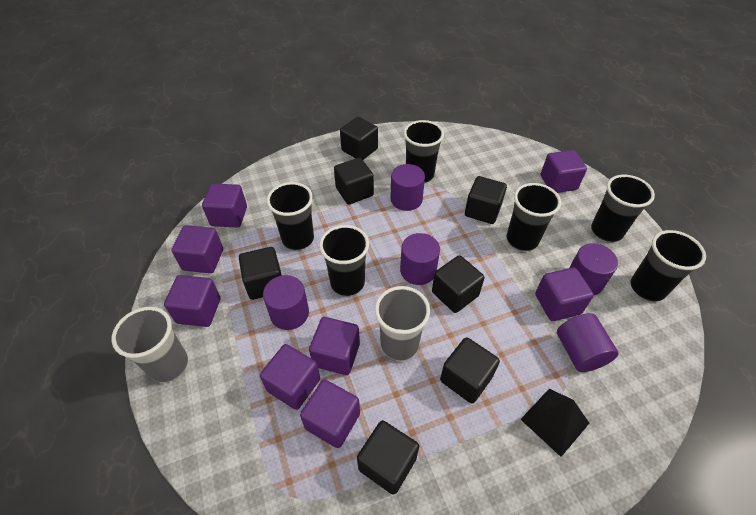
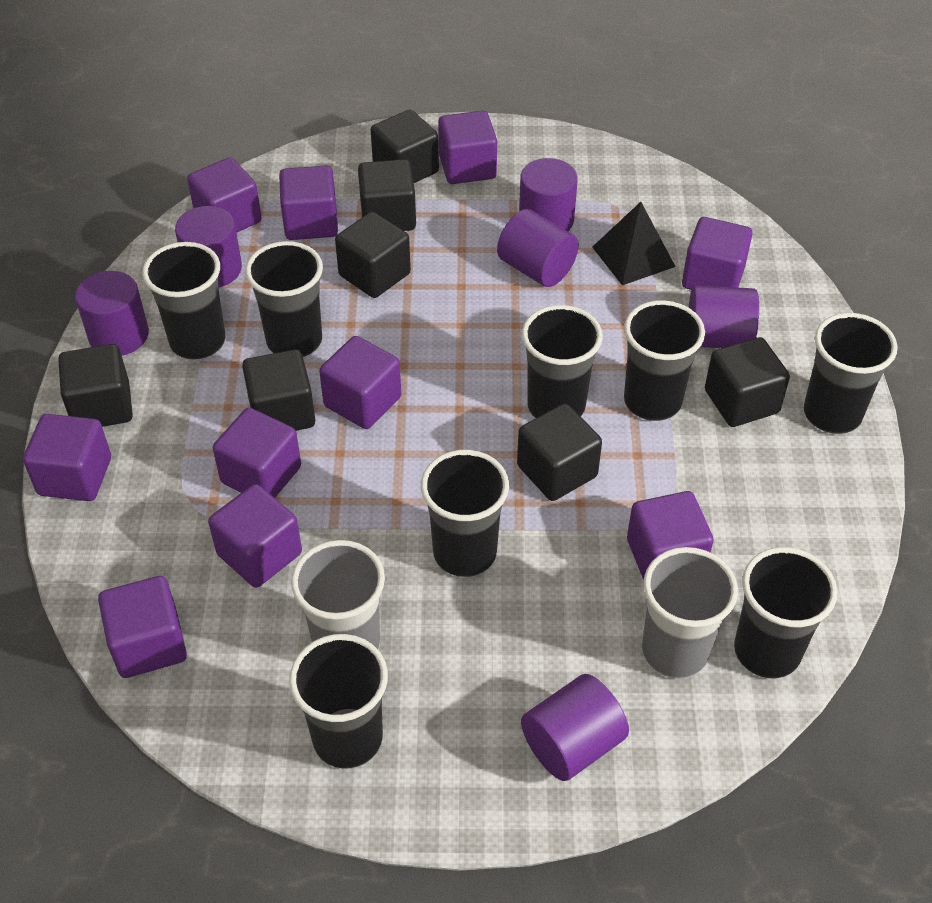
black cup: 6 -> 8
purple cube: 8 -> 10
purple cylinder: 5 -> 6

